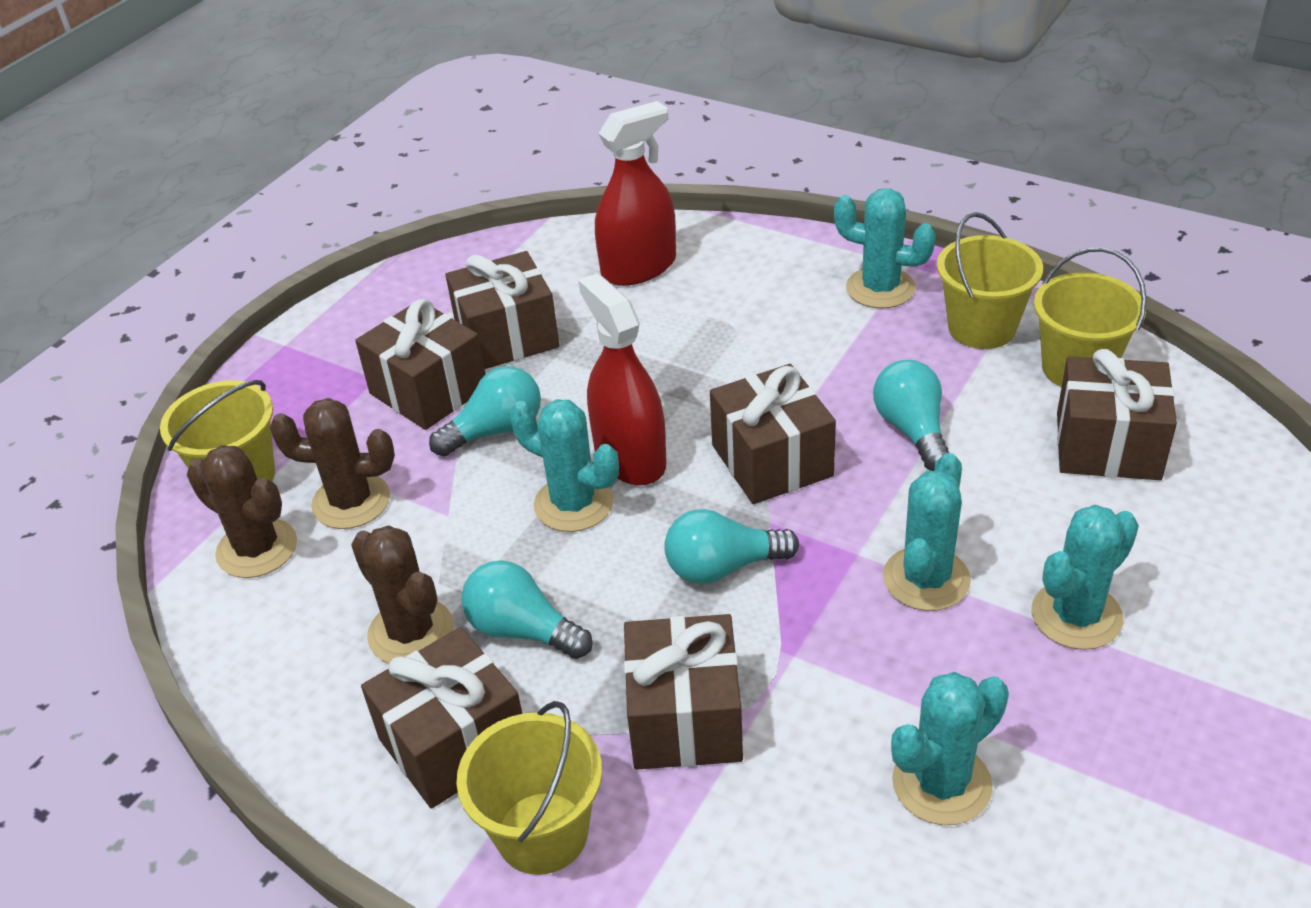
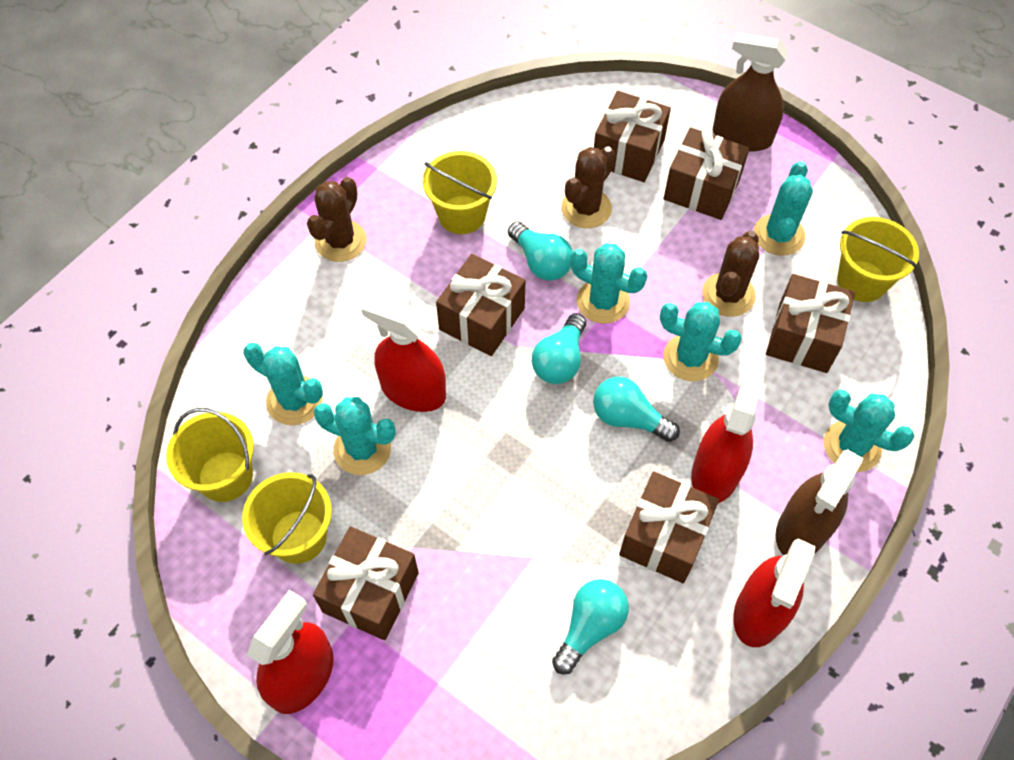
brown spray bottle: 0 -> 2
red spray bottle: 2 -> 4
turquoise cactus: 5 -> 6

